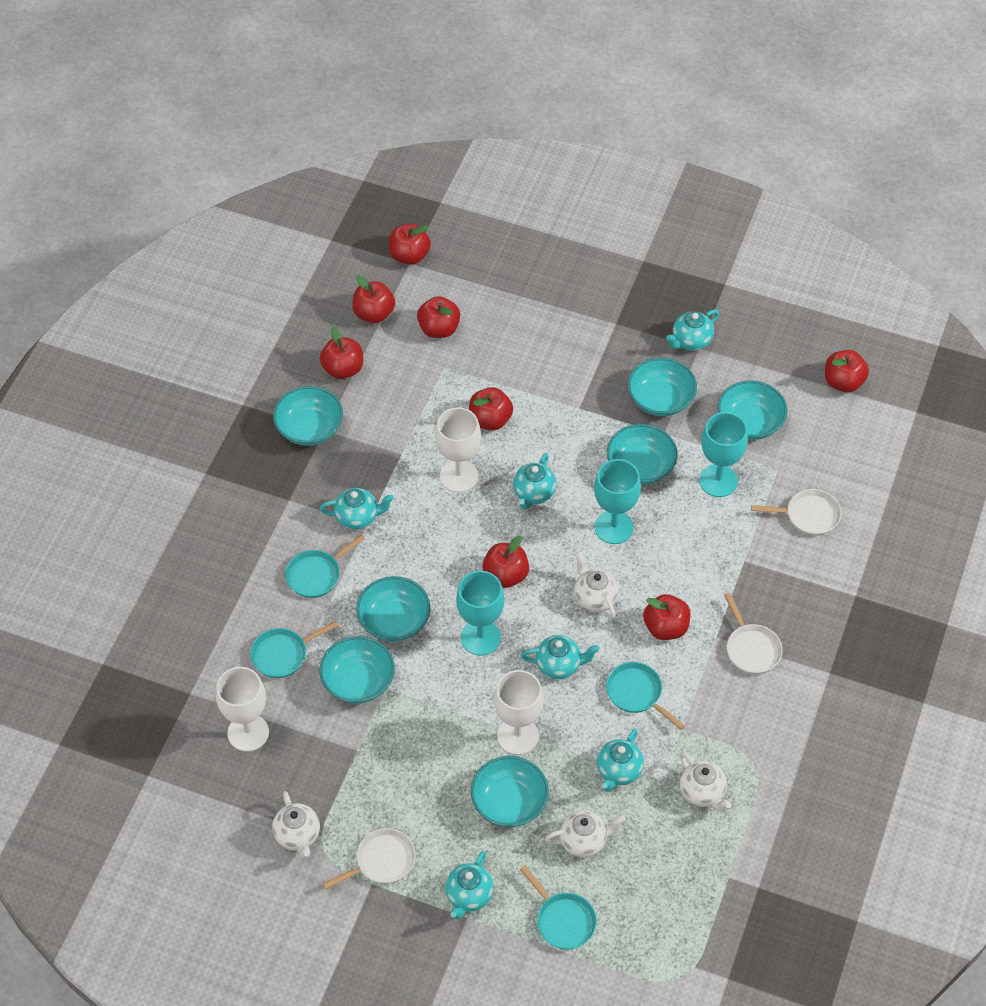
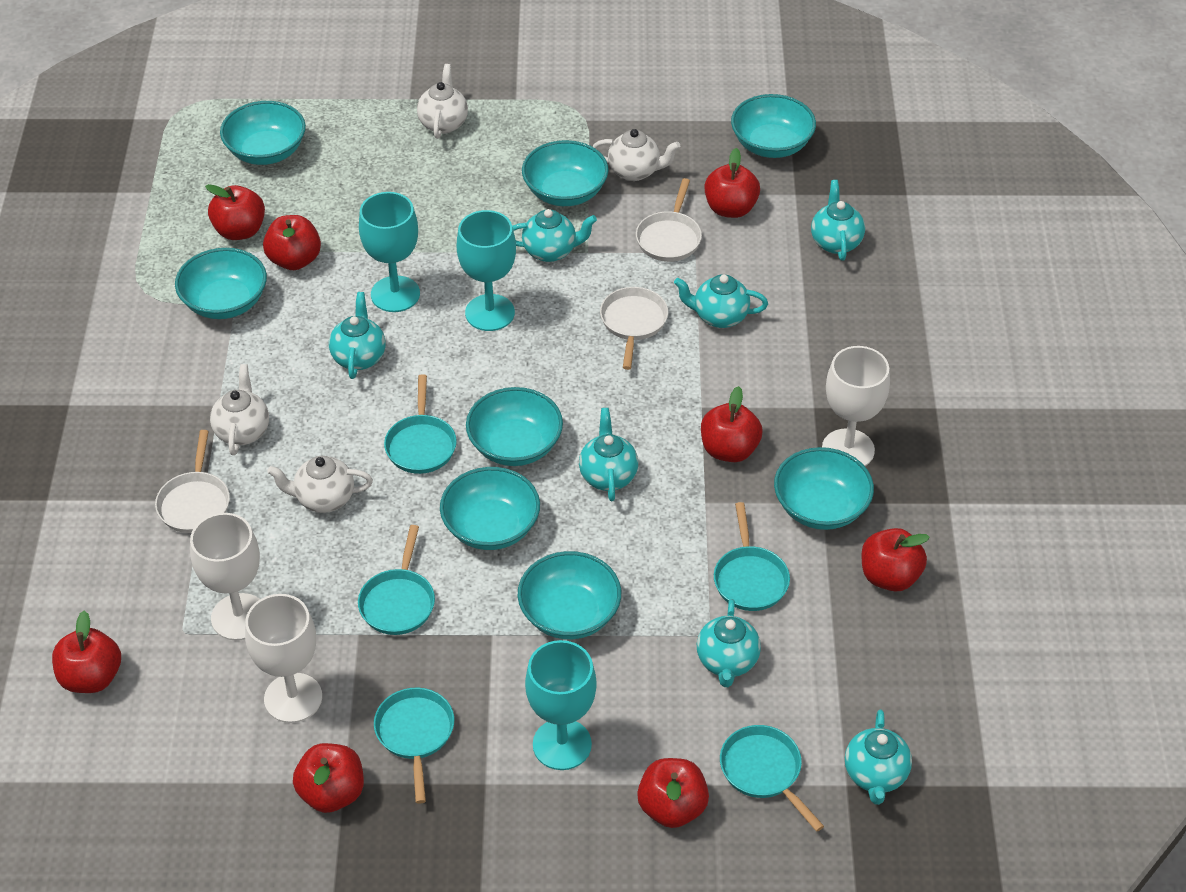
turquoise bowl: 7 -> 8
turquoise pan: 4 -> 5
turquoise teapot: 6 -> 7

